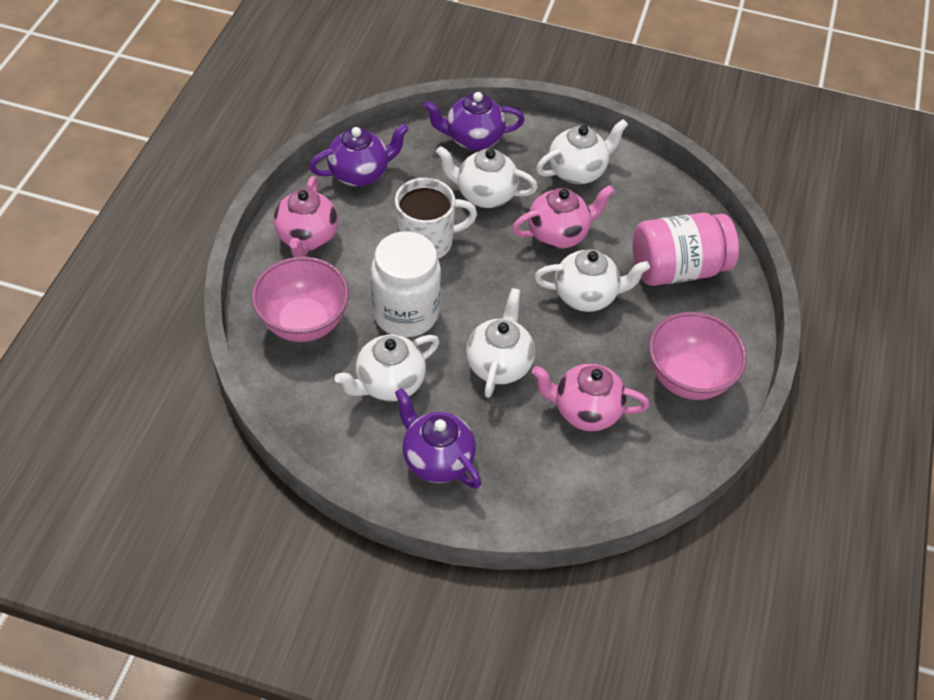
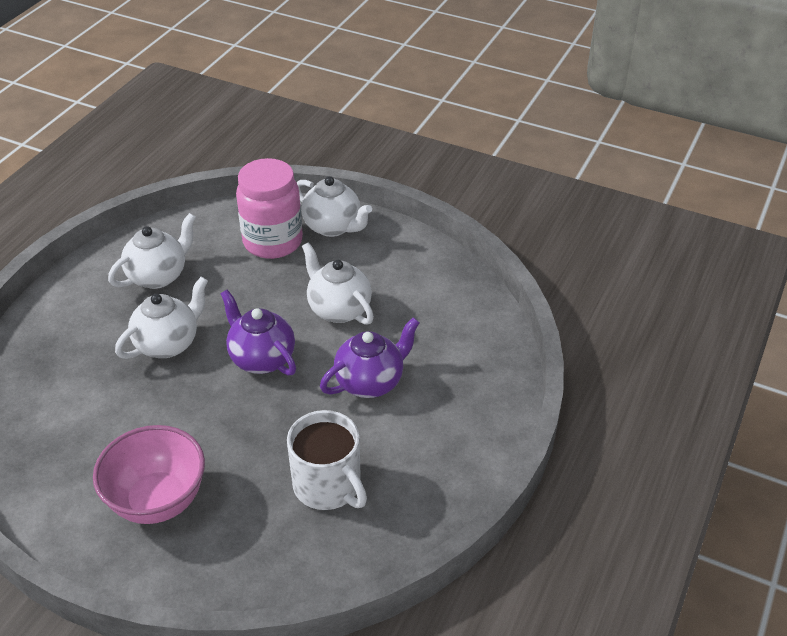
pink bowl: 2 -> 1
pink teapot: 3 -> 0
purple teapot: 3 -> 2
white jar: 1 -> 0
white teapot: 5 -> 4

